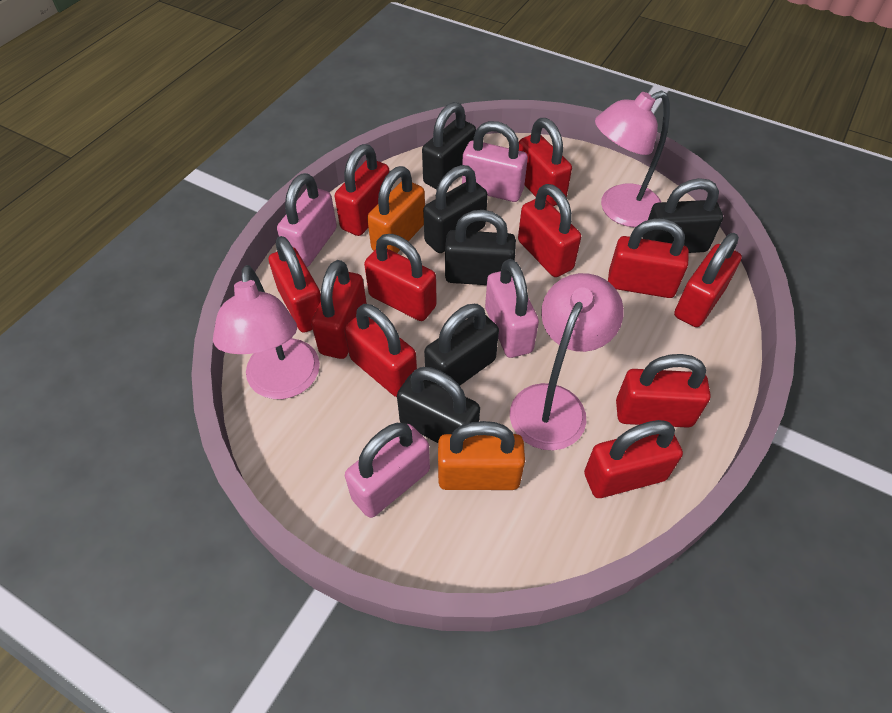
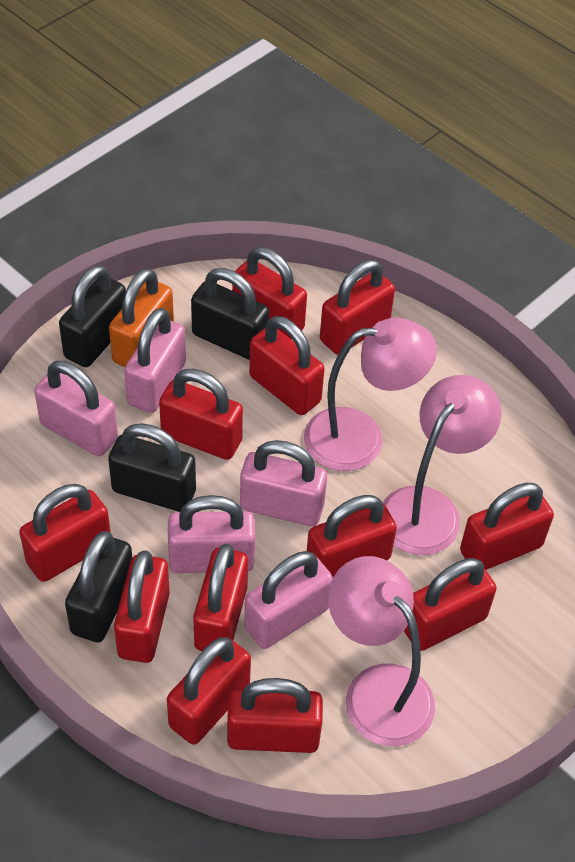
black padlock: 6 -> 4
orange padlock: 2 -> 1
pink padlock: 4 -> 5
red padlock: 11 -> 12

